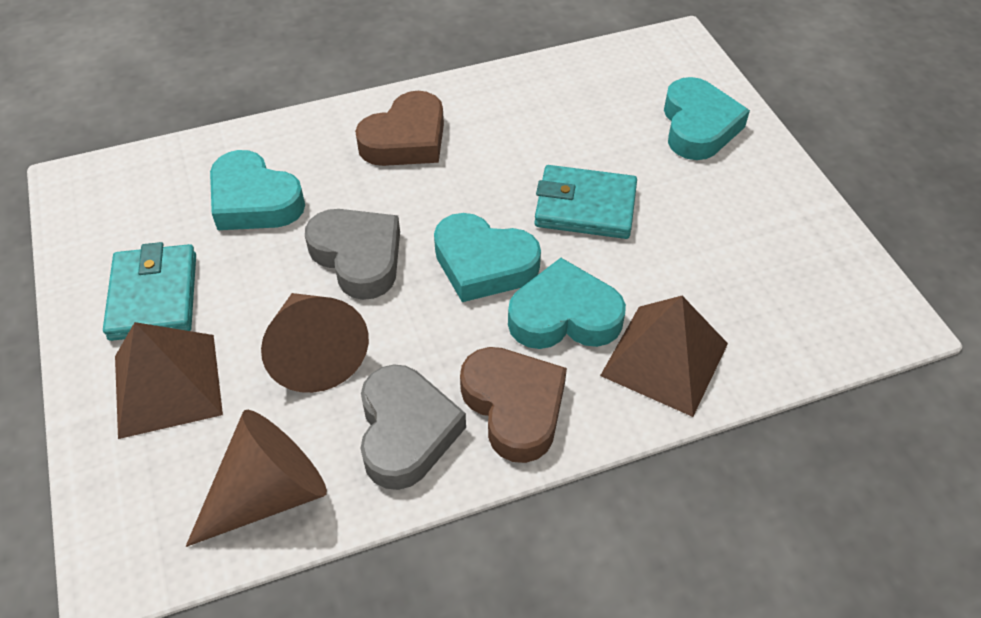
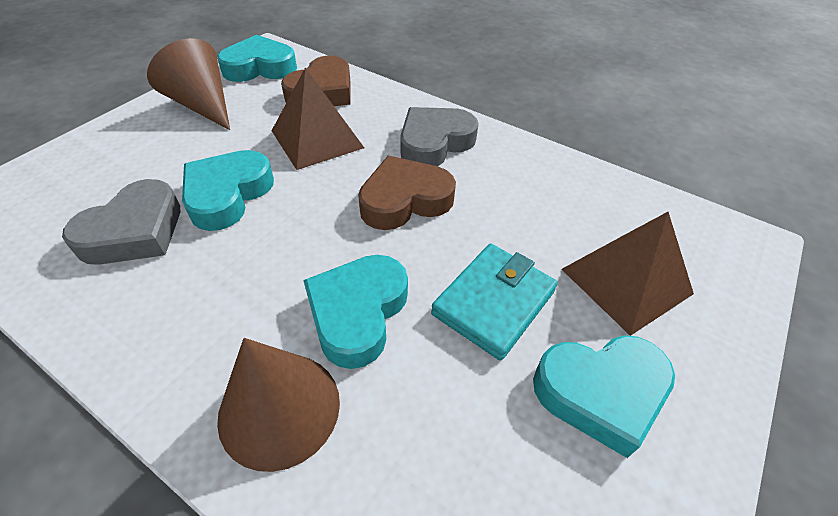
turquoise wallet: 2 -> 1

